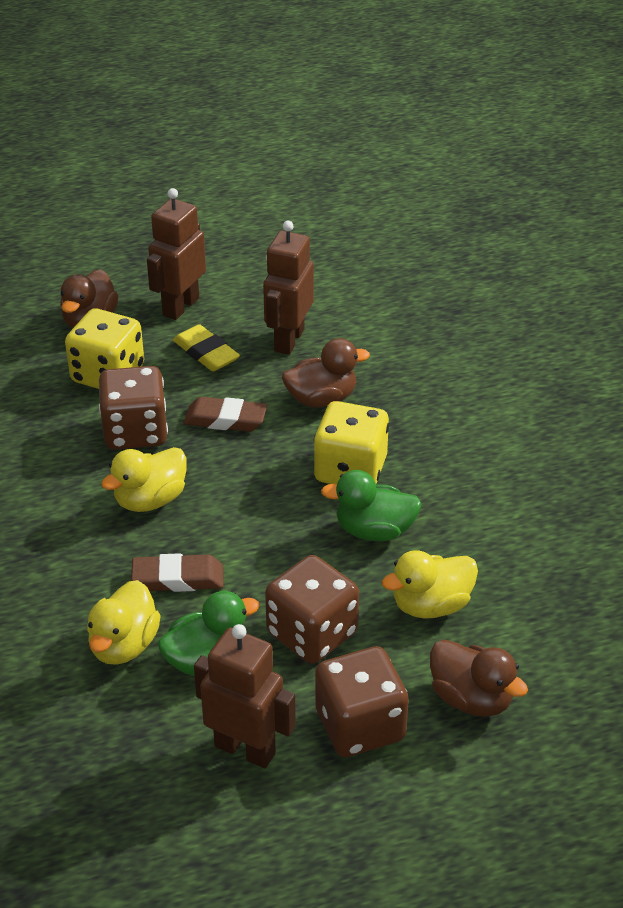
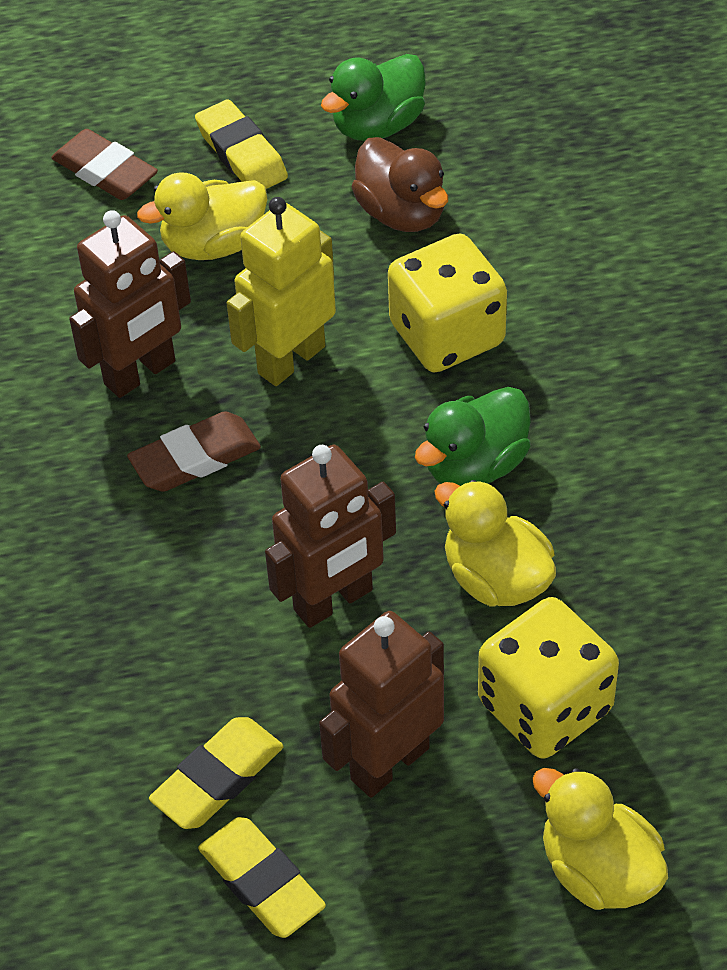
brown dice: 3 -> 0
brown duck: 3 -> 1
yellow eraser: 1 -> 3
yellow robot: 0 -> 1

